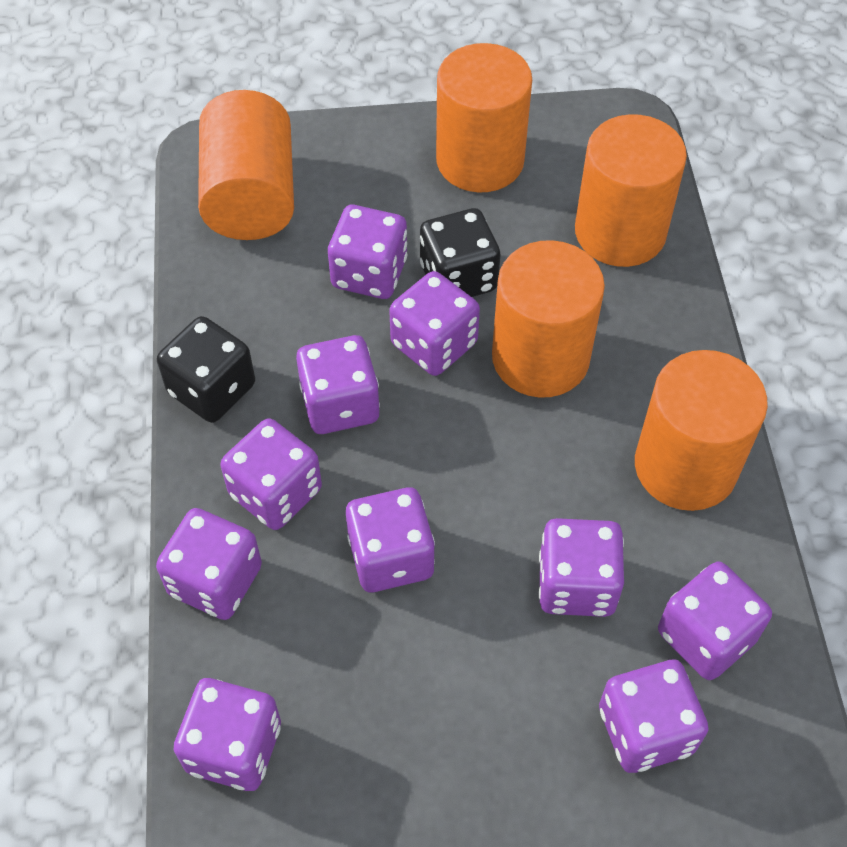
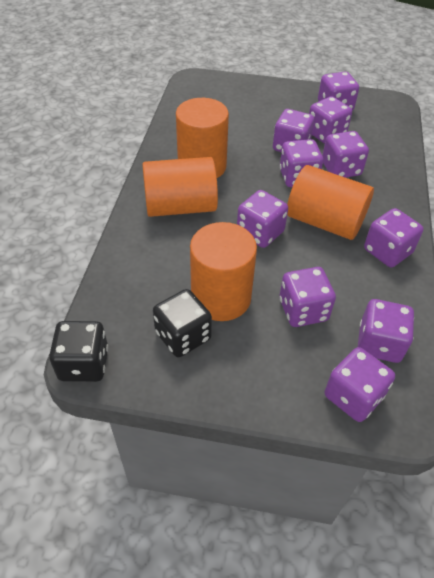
orange cylinder: 5 -> 4

